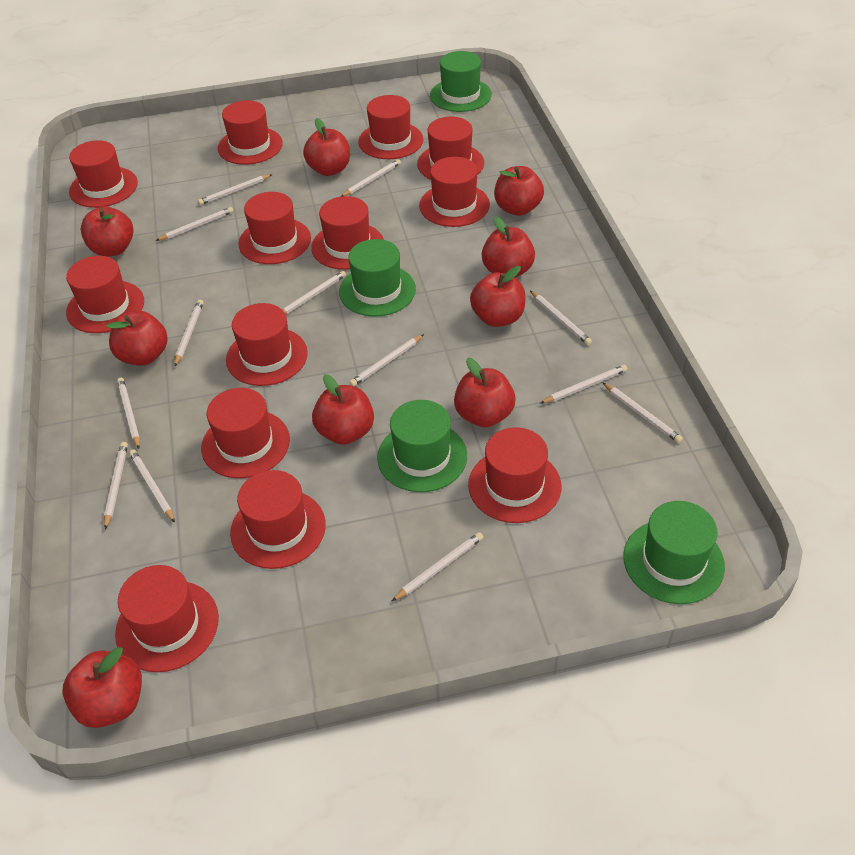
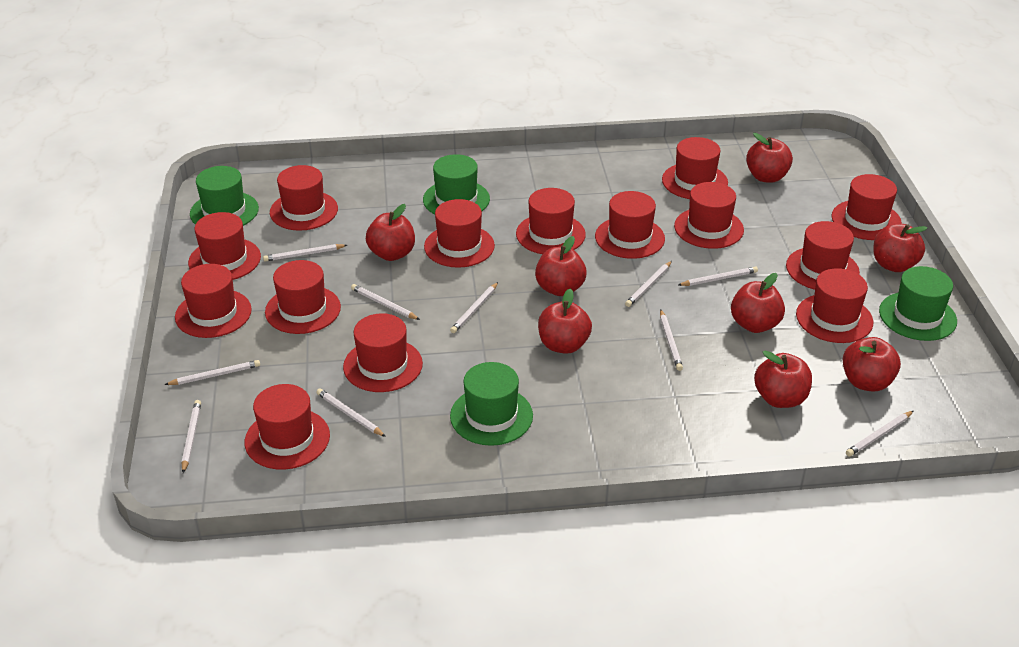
red apple: 9 -> 8
red hat: 13 -> 14
white pencil: 13 -> 10

